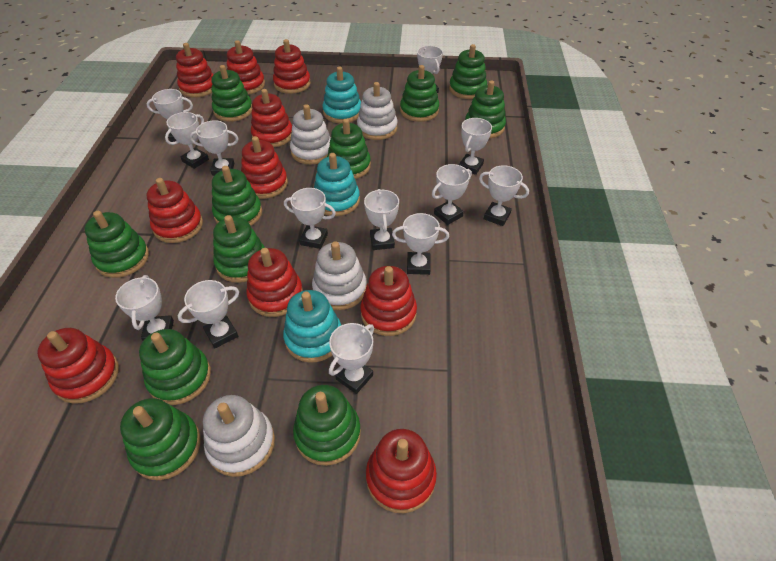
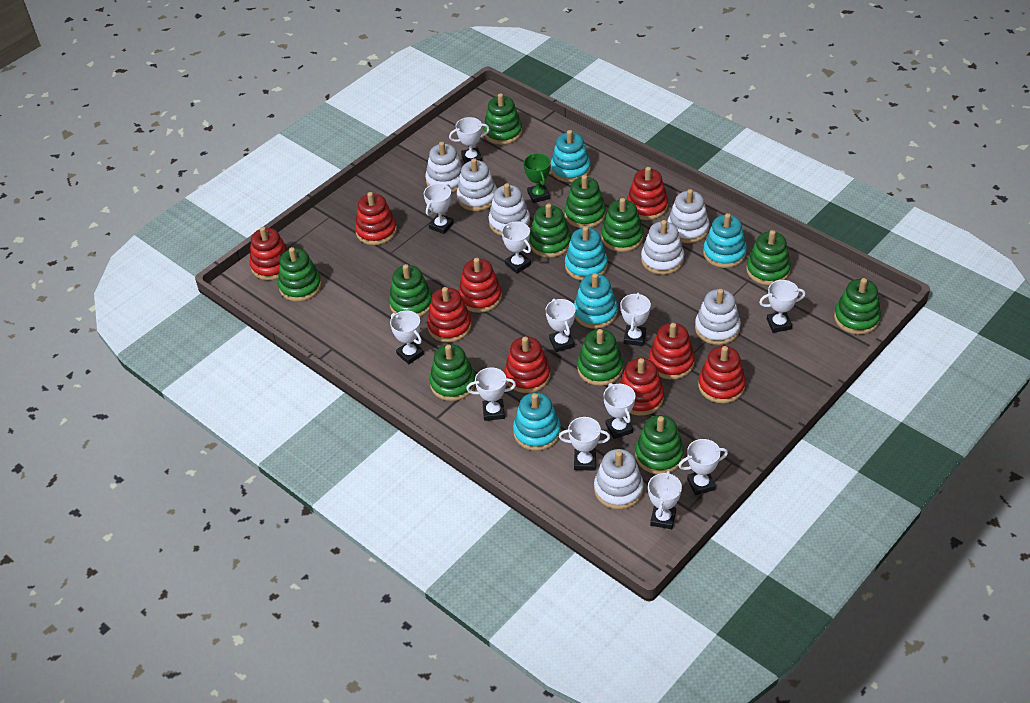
green trophy: 0 -> 1
red stacking toy: 10 -> 9
turquoise stacking toy: 3 -> 5
white stacking toy: 4 -> 7
white trophy: 13 -> 12

